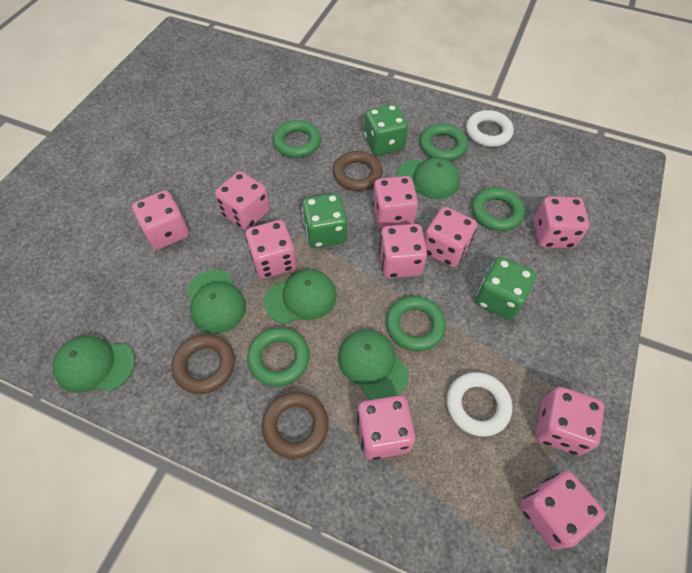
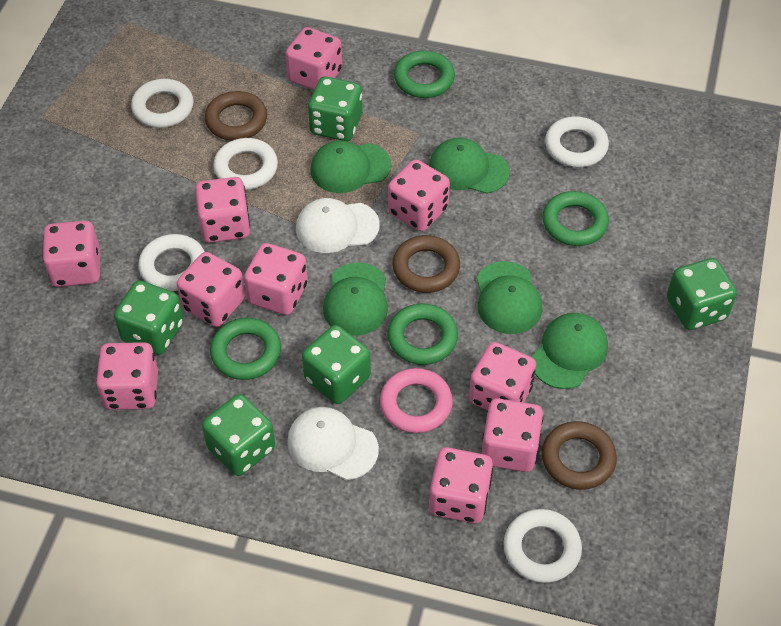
green dice: 3 -> 5
green ring: 5 -> 4
pink ring: 0 -> 1
white cap: 0 -> 2
white ring: 2 -> 5

